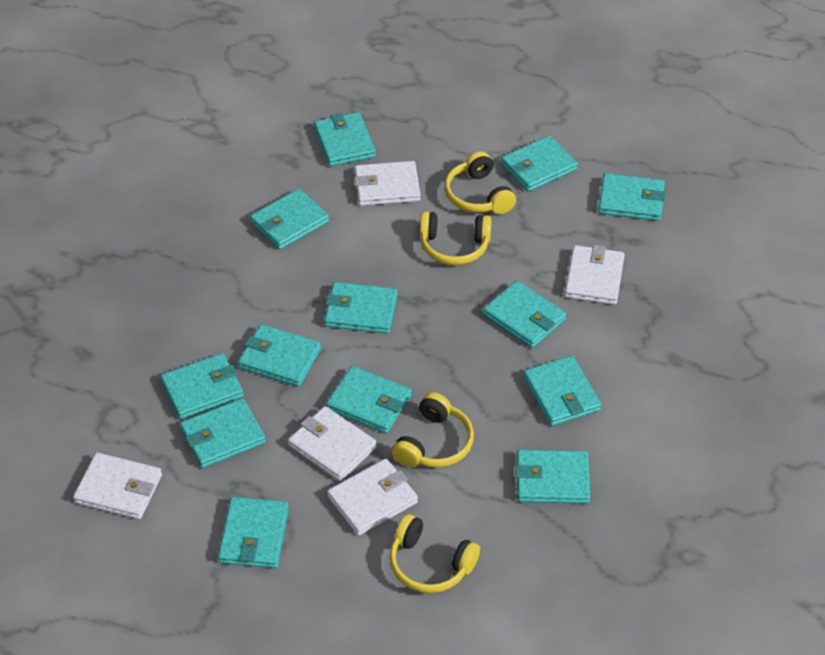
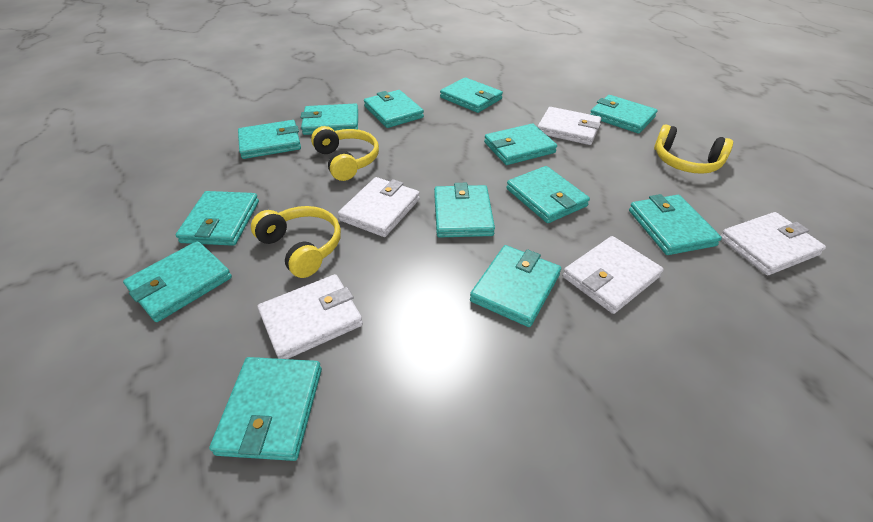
yellow headphones: 4 -> 3

